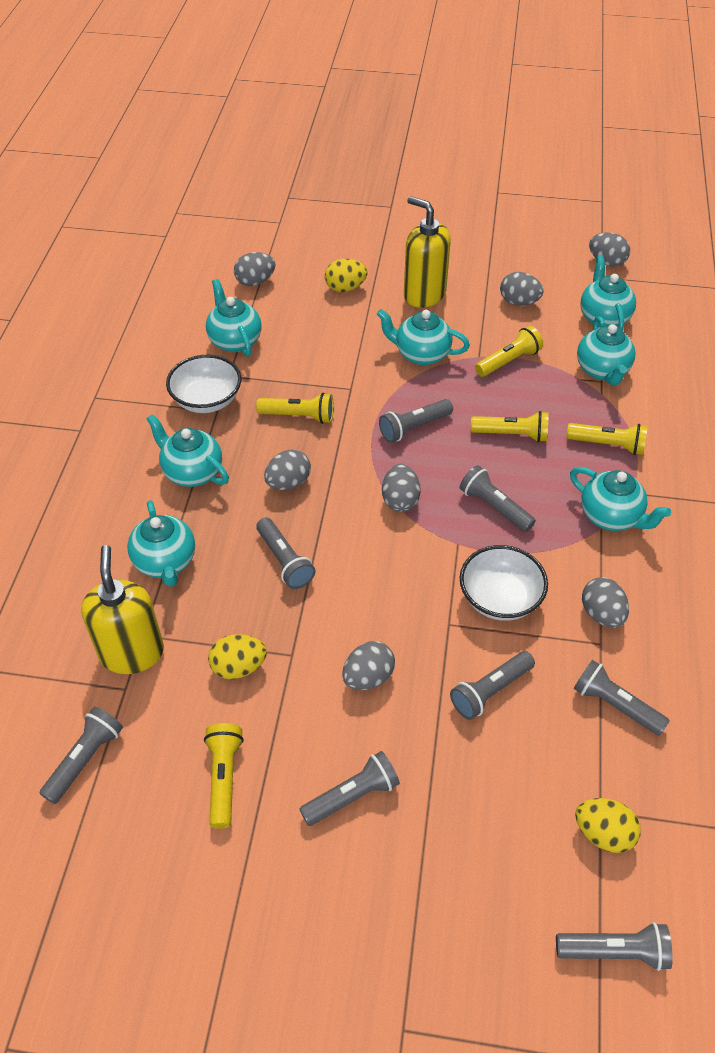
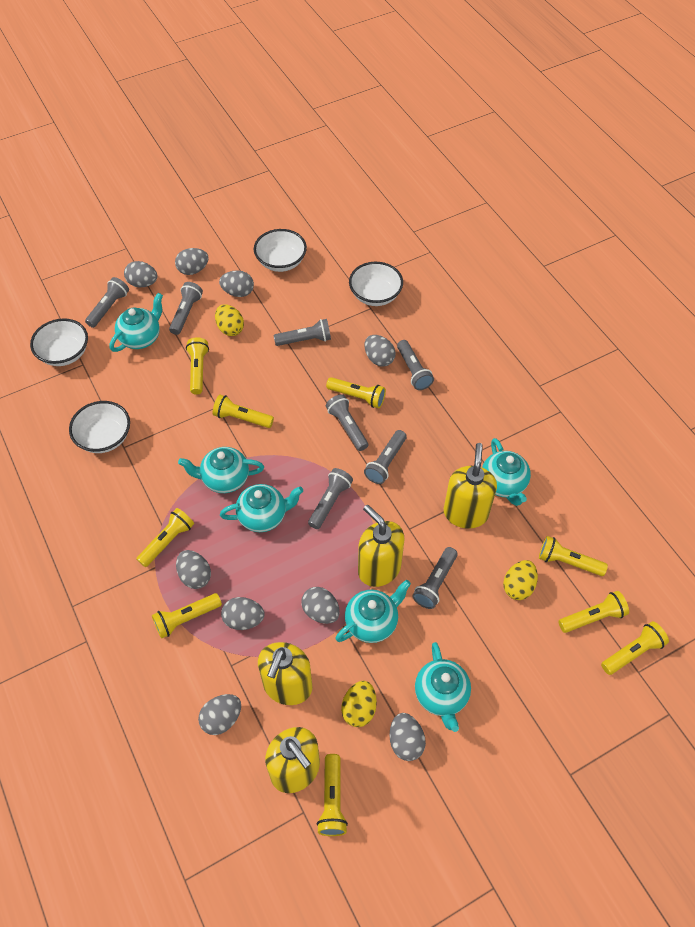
grey egg: 7 -> 9
turquoise teapot: 7 -> 6
white bowl: 2 -> 4
yellow flashlight: 5 -> 9
yellow soap dispenser: 2 -> 4

